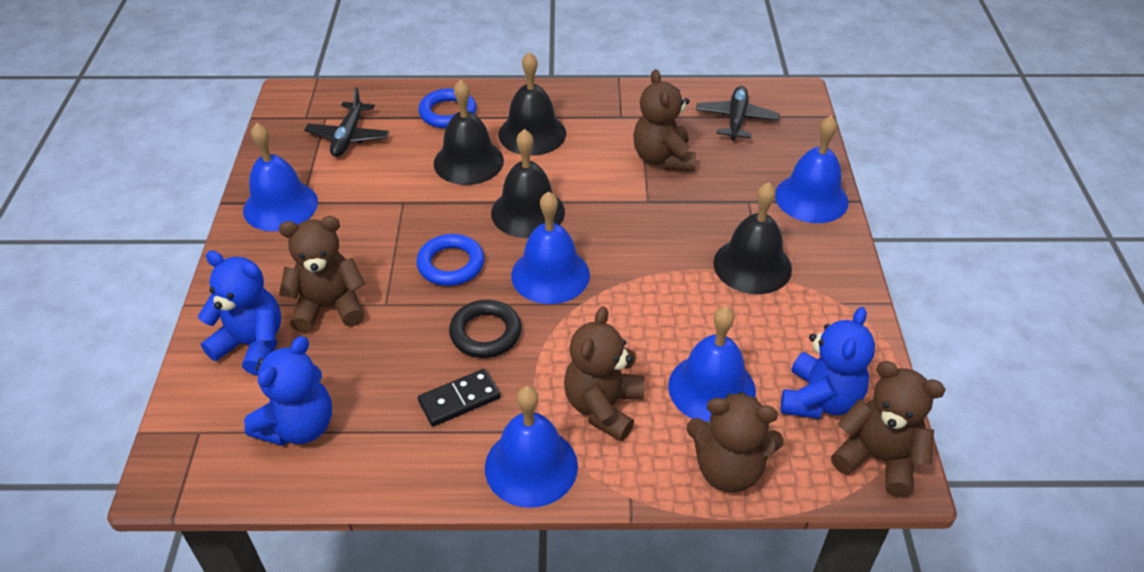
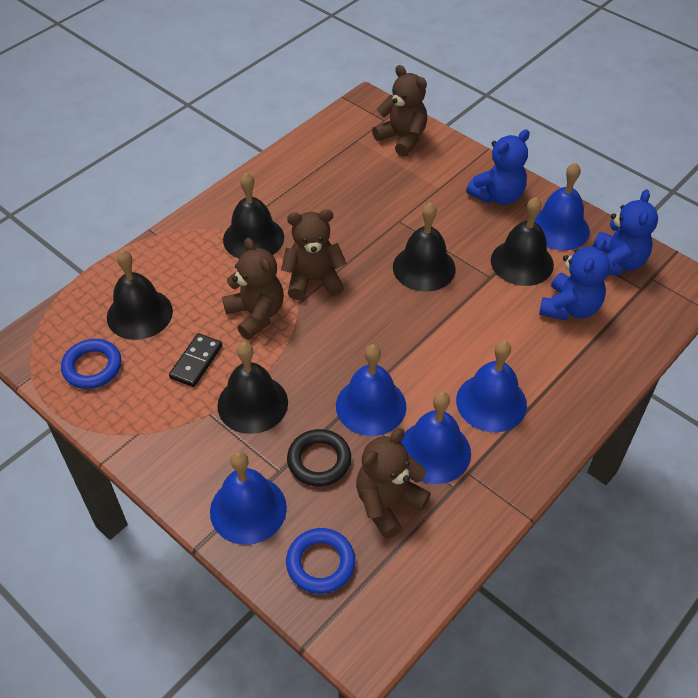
black bell: 4 -> 5
black plane: 2 -> 0
brown teddy bear: 5 -> 4

